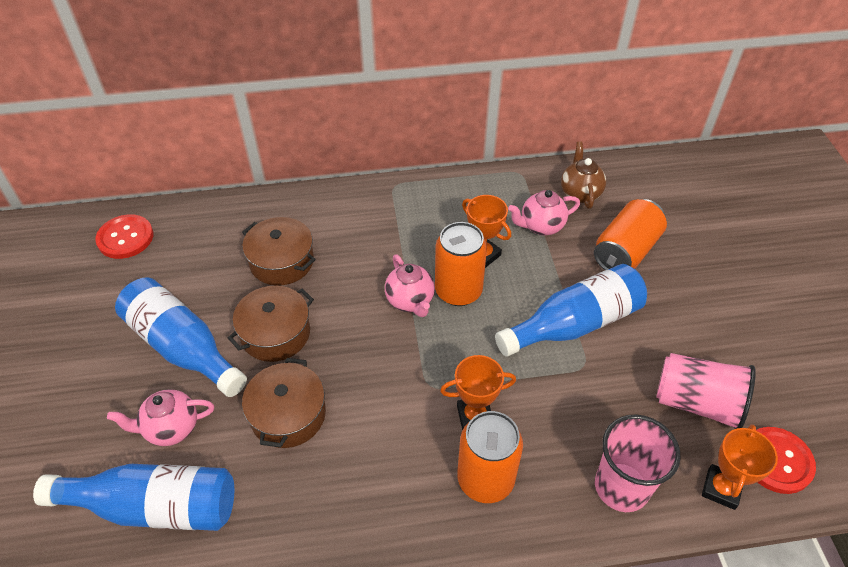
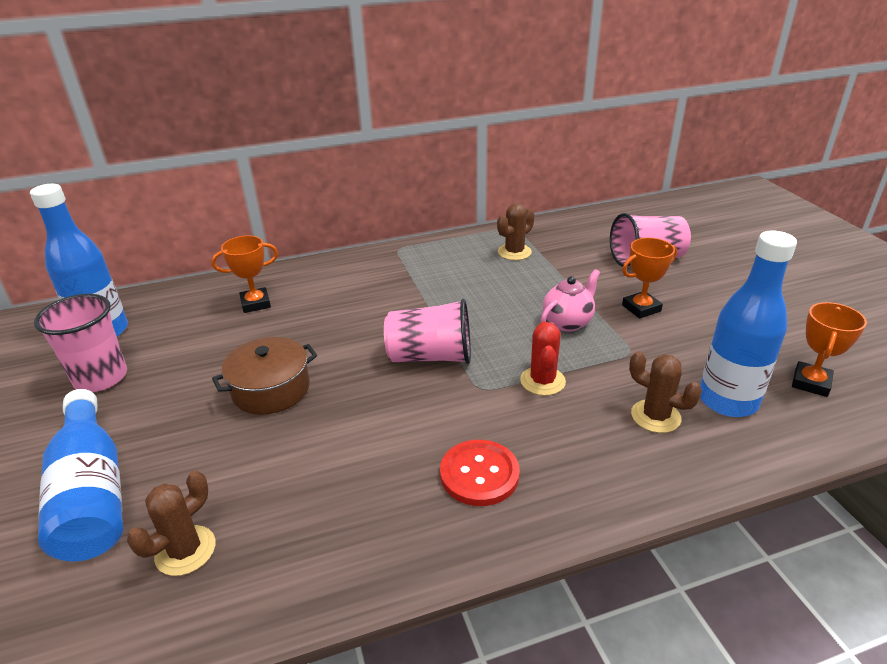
brown cactus: 0 -> 3
brown pot: 3 -> 1
brown teapot: 1 -> 0
orange can: 3 -> 0
pink cup: 2 -> 3
pink teapot: 3 -> 1
red button: 2 -> 1
red cactus: 0 -> 1

